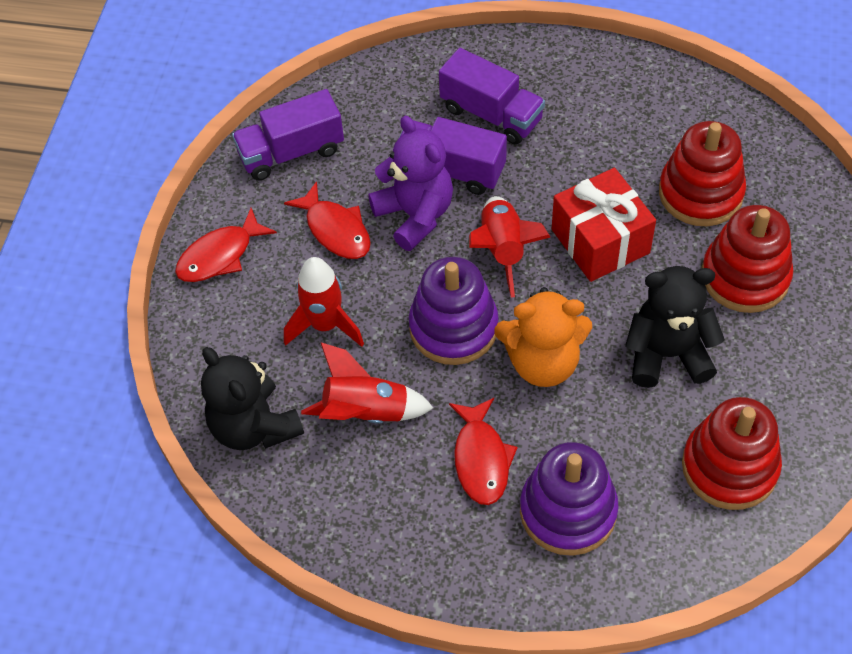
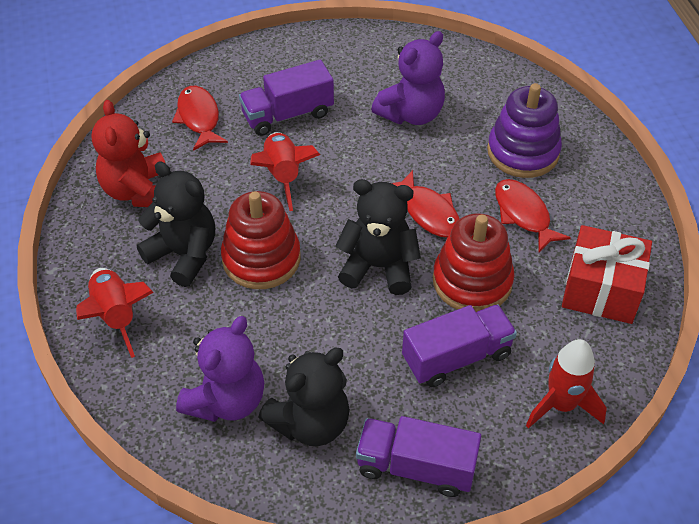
black teddy bear: 2 -> 3
orange teddy bear: 1 -> 0
purple stacking toy: 2 -> 1
purple teddy bear: 1 -> 2
red stacking toy: 3 -> 2
red teddy bear: 0 -> 1

